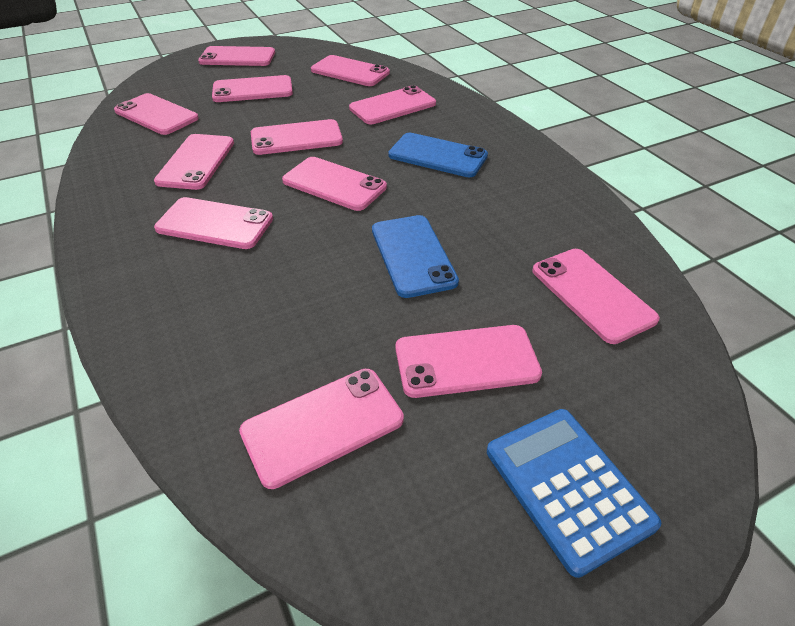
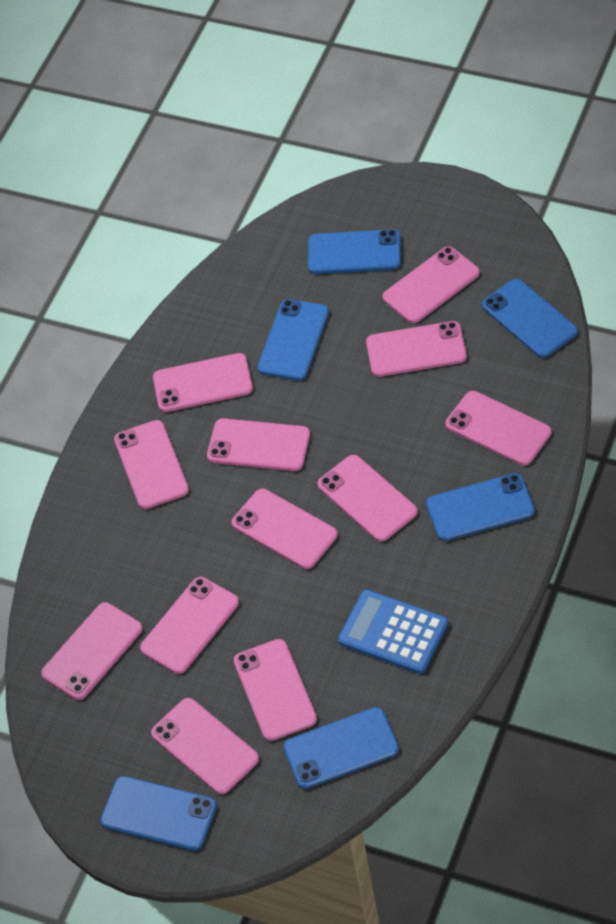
blue phone: 2 -> 6

